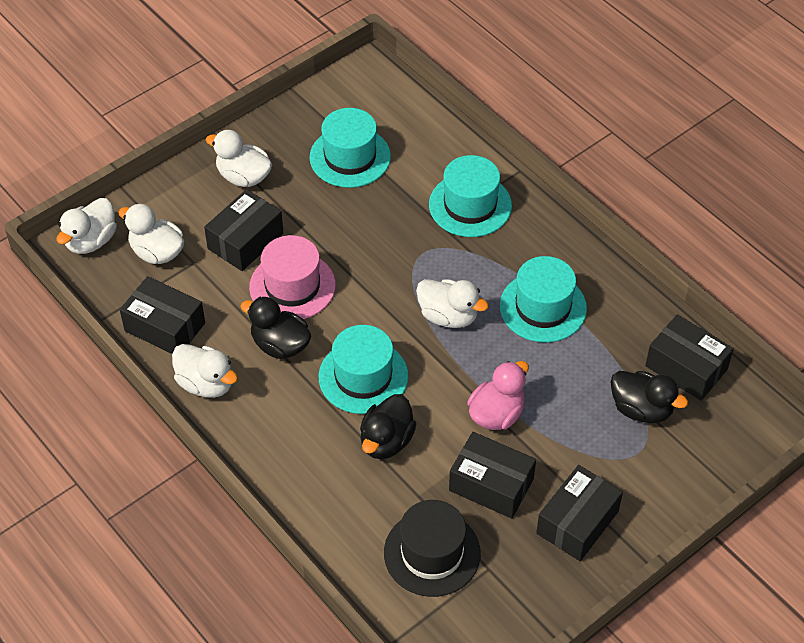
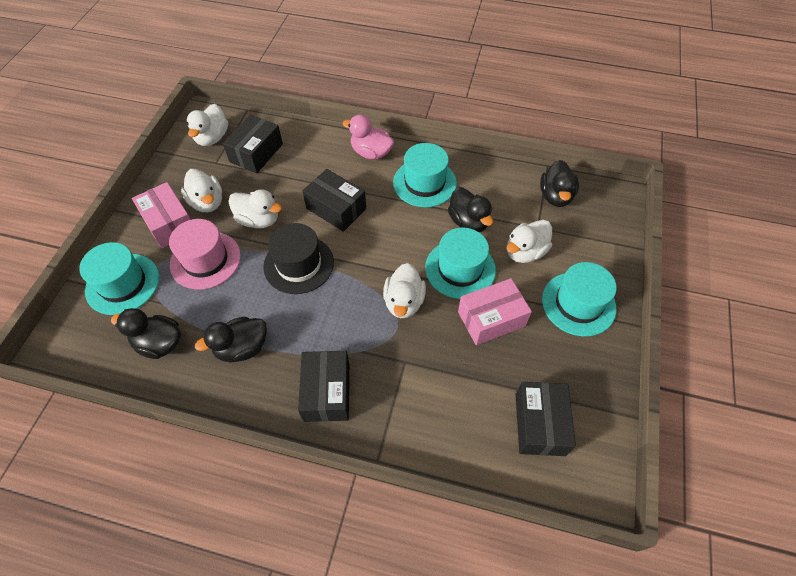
black box: 5 -> 4
black duck: 3 -> 4
pink box: 0 -> 2

